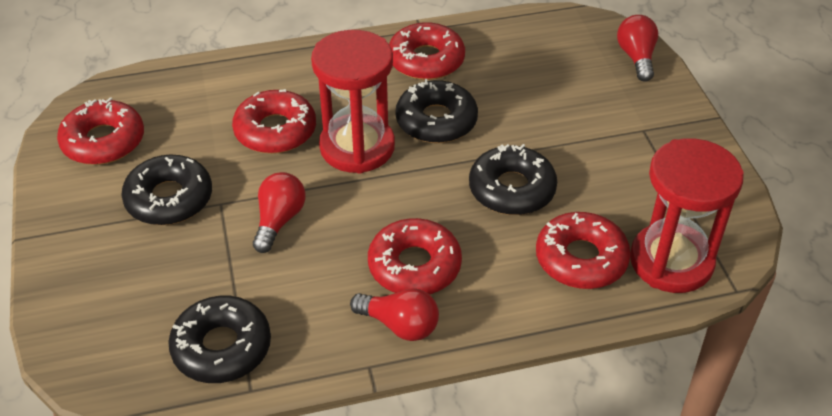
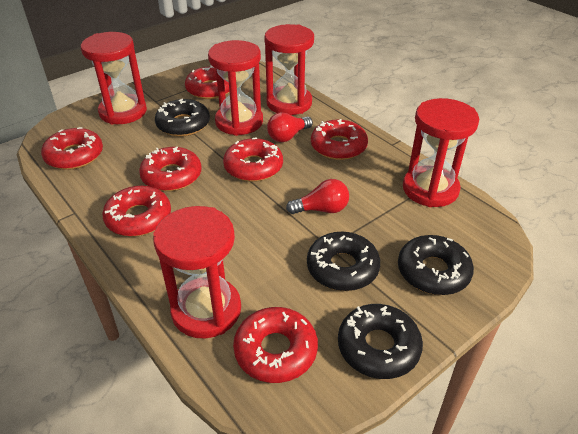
red donut: 5 -> 7
red hourglass: 2 -> 5
red light bulb: 3 -> 2

